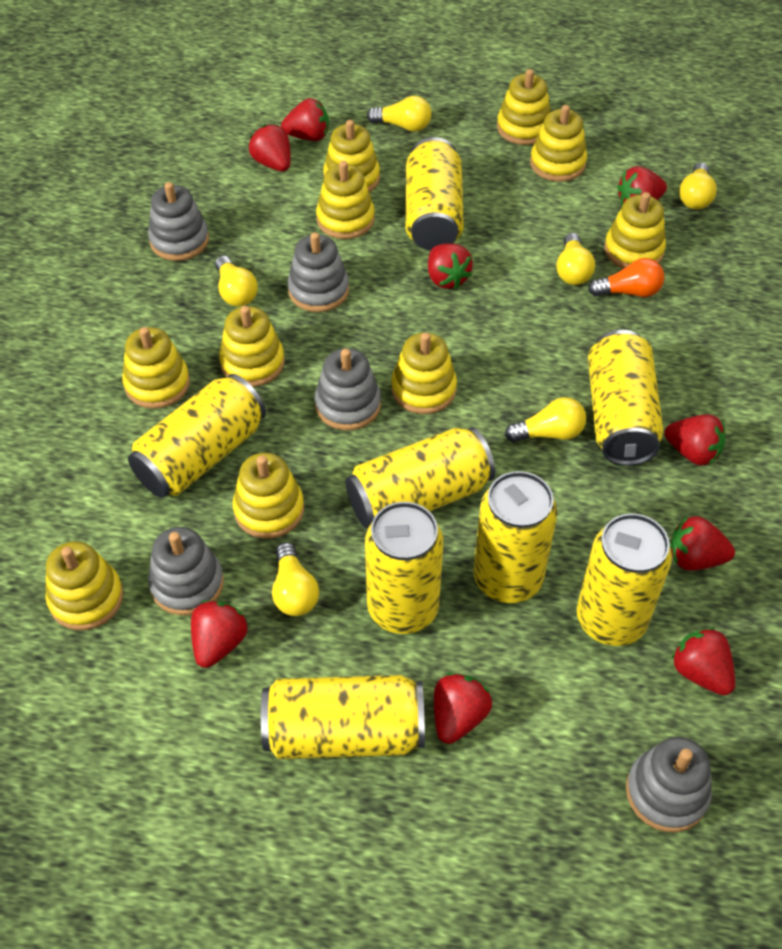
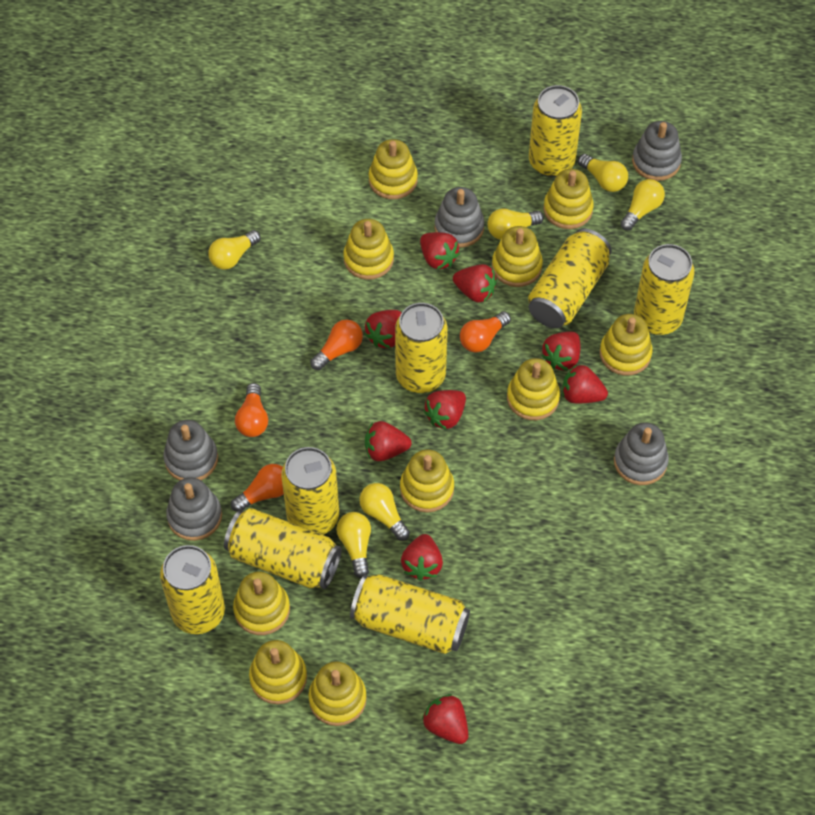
orange light bulb: 1 -> 4

